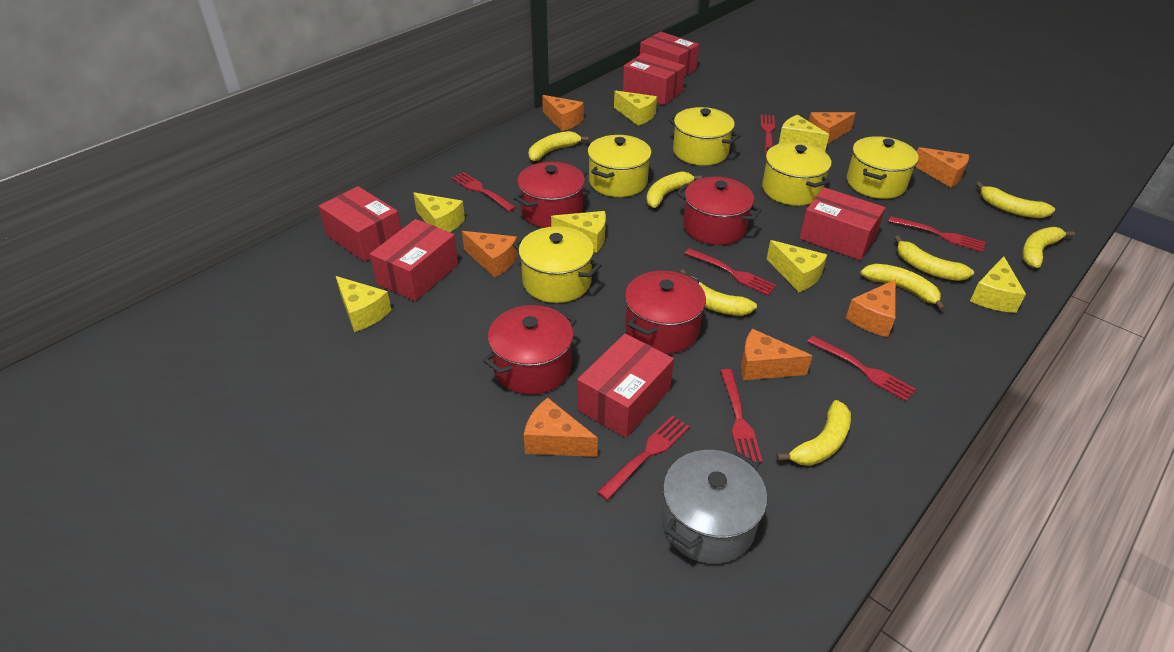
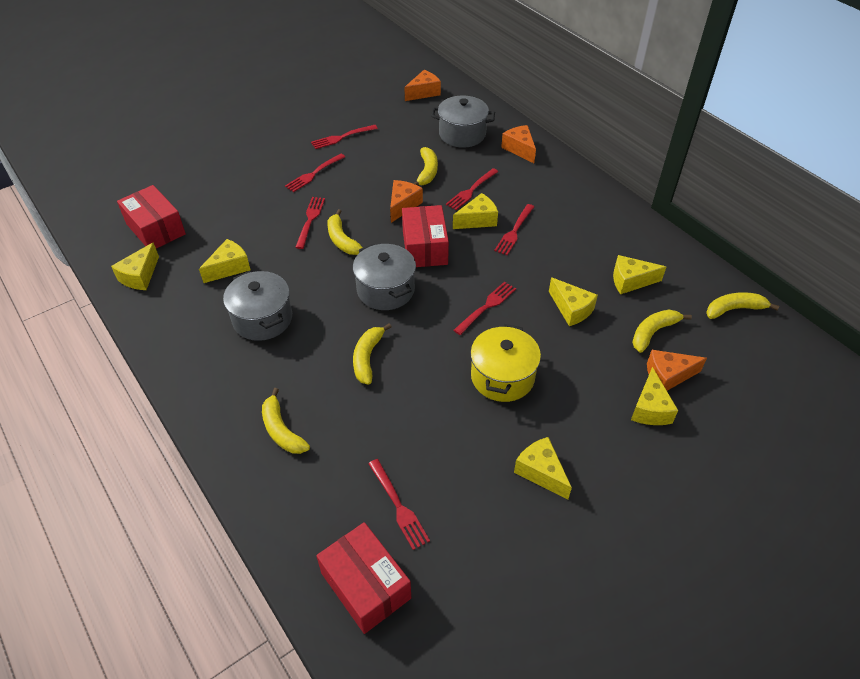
grey pot: 1 -> 3
orange cheese: 7 -> 4
red box: 6 -> 3
red pot: 4 -> 0
yellow banana: 8 -> 6
yellow pot: 5 -> 1

